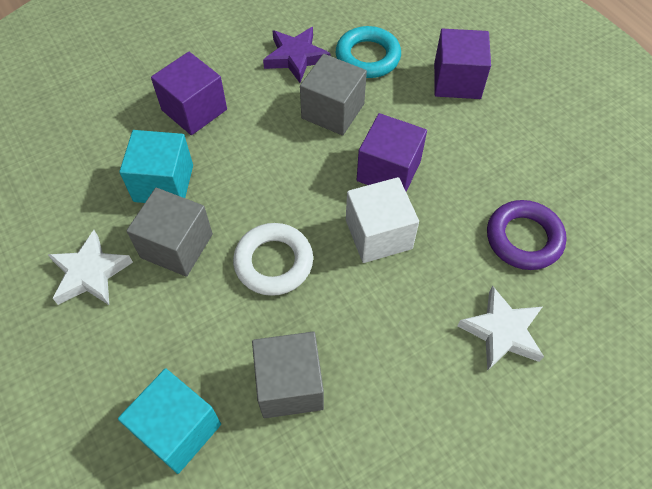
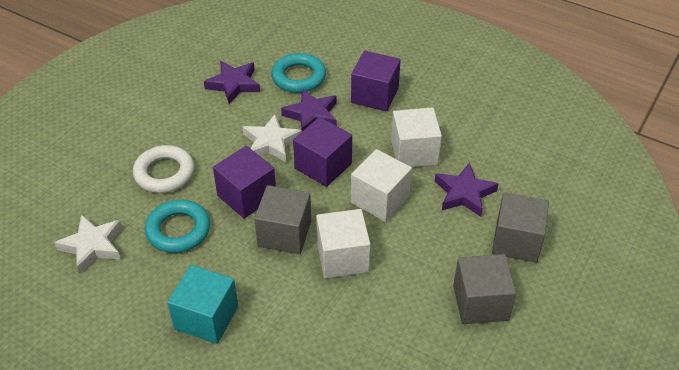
purple ring: 1 -> 0
purple star: 1 -> 3
turquoise cube: 2 -> 1
turquoise ring: 1 -> 2
white cube: 1 -> 3

